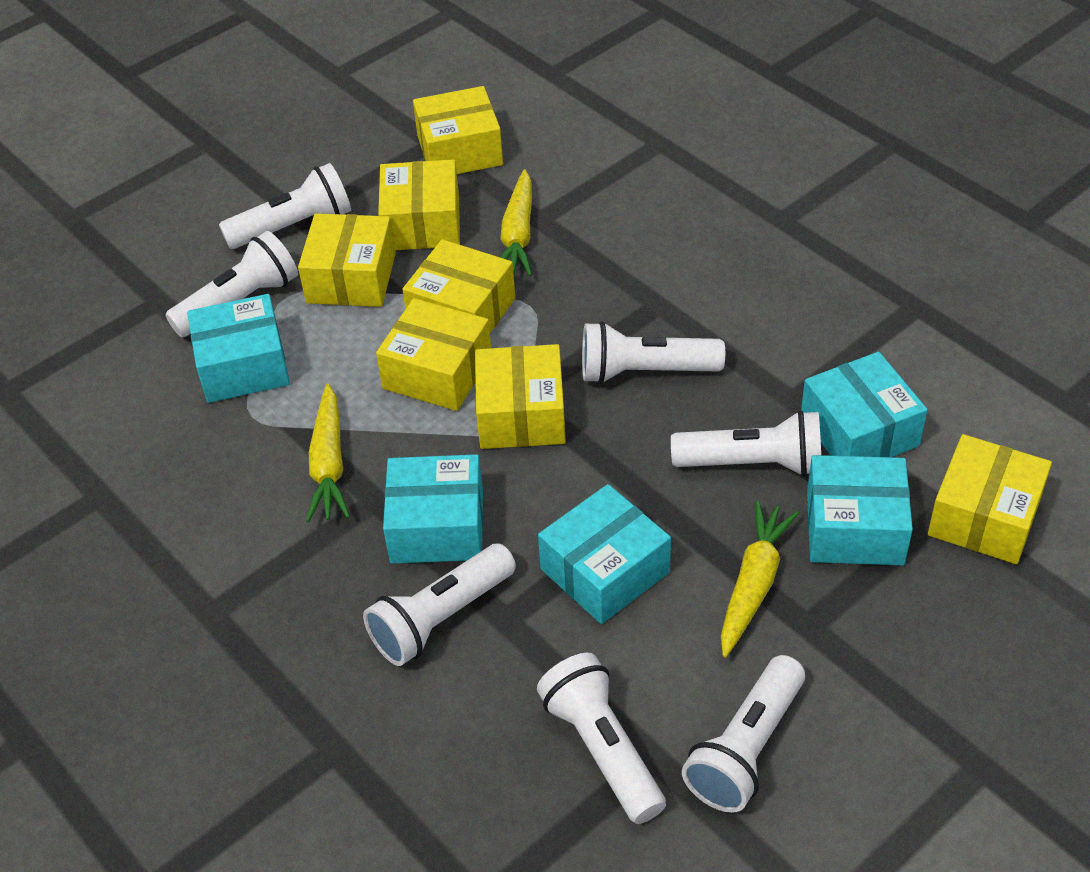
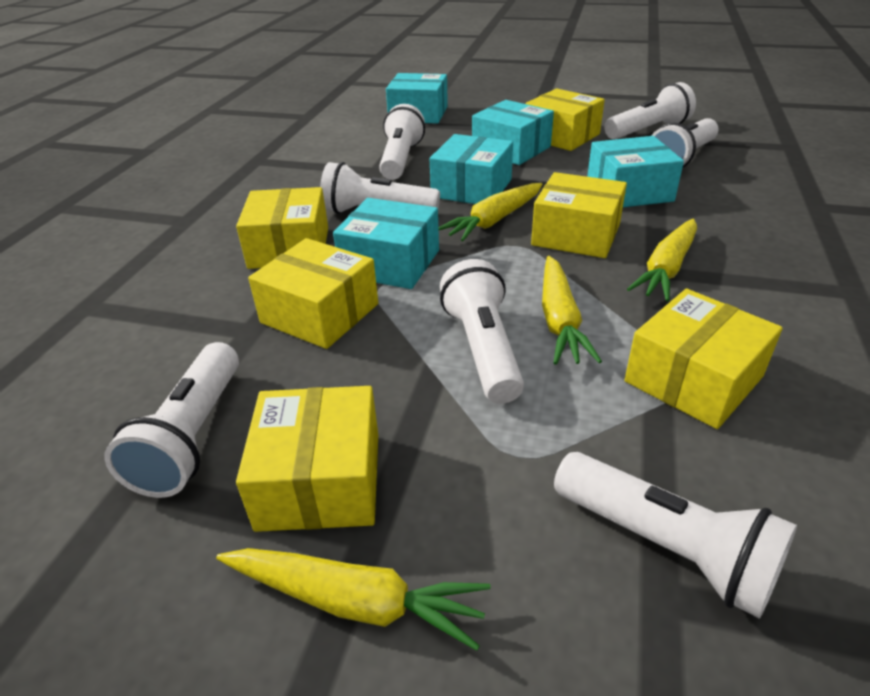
yellow box: 7 -> 6
yellow carrot: 3 -> 4

